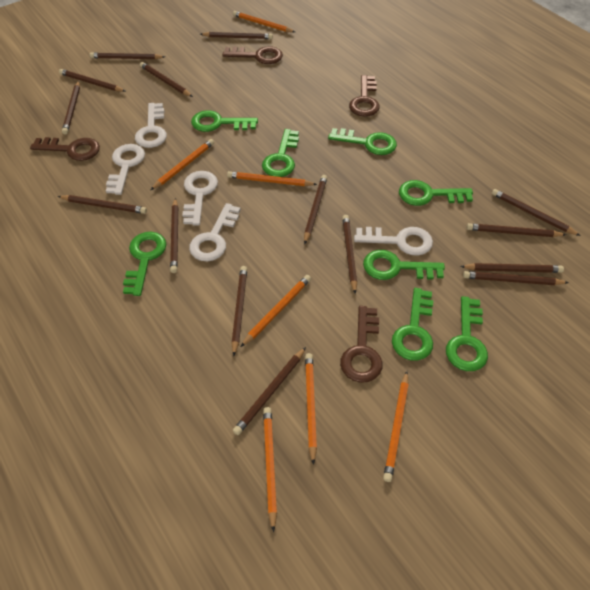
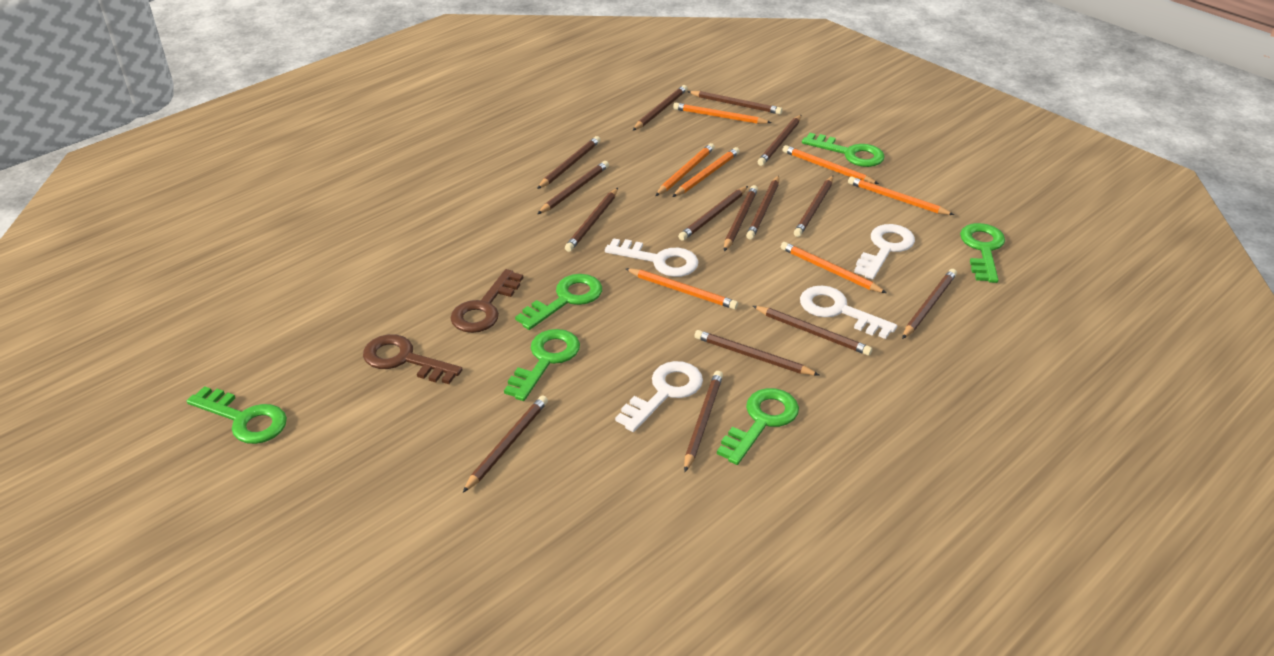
brown key: 4 -> 2
green key: 8 -> 6
white key: 5 -> 4

